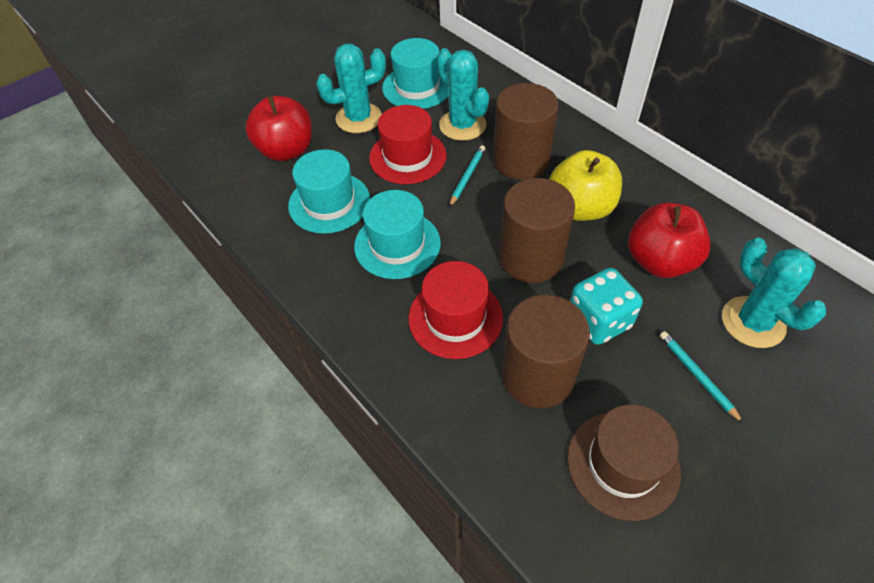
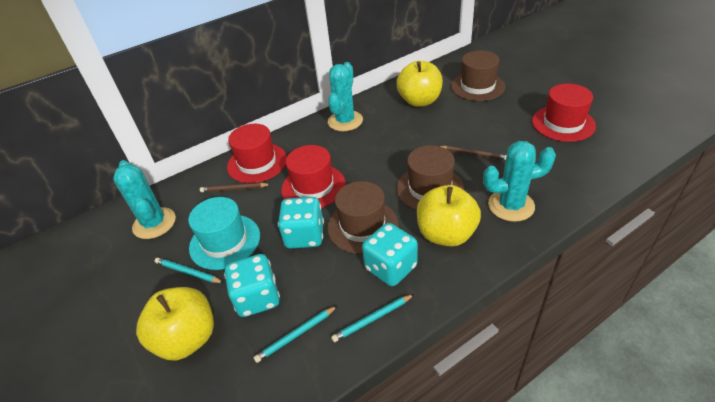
brown cylinder: 3 -> 0
brown hat: 1 -> 3
brown pencil: 0 -> 2
red apple: 2 -> 0
red hat: 2 -> 3
turquoise dice: 1 -> 3
turquoise hat: 3 -> 1
turquoise pencil: 2 -> 3
yellow apple: 1 -> 3

